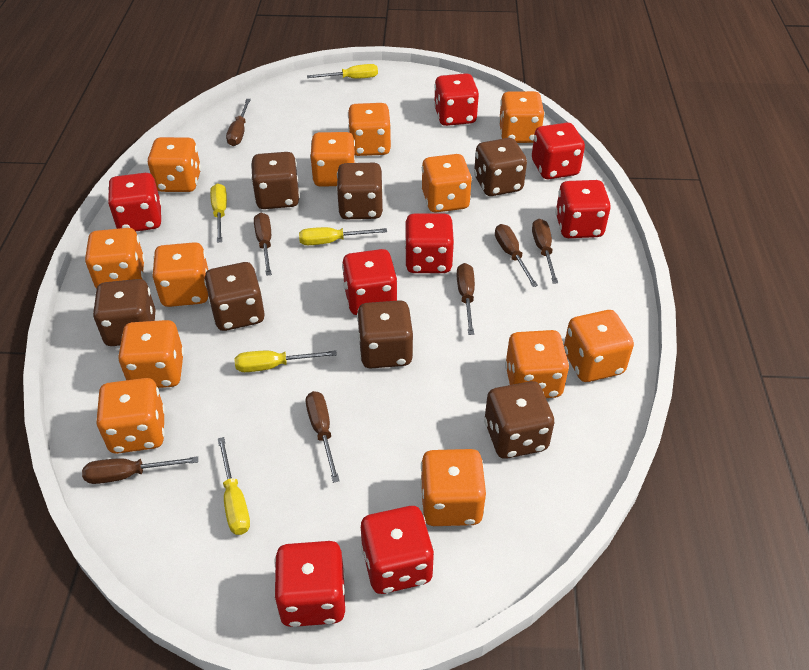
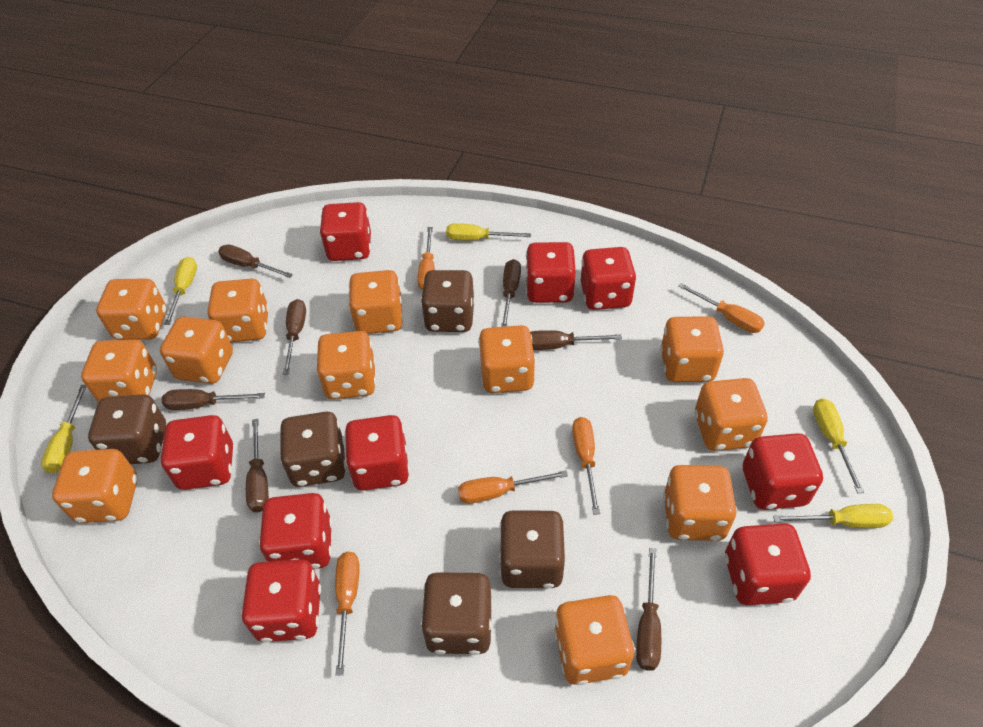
brown dice: 7 -> 5
orange screwdriver: 0 -> 5
red dice: 8 -> 9

